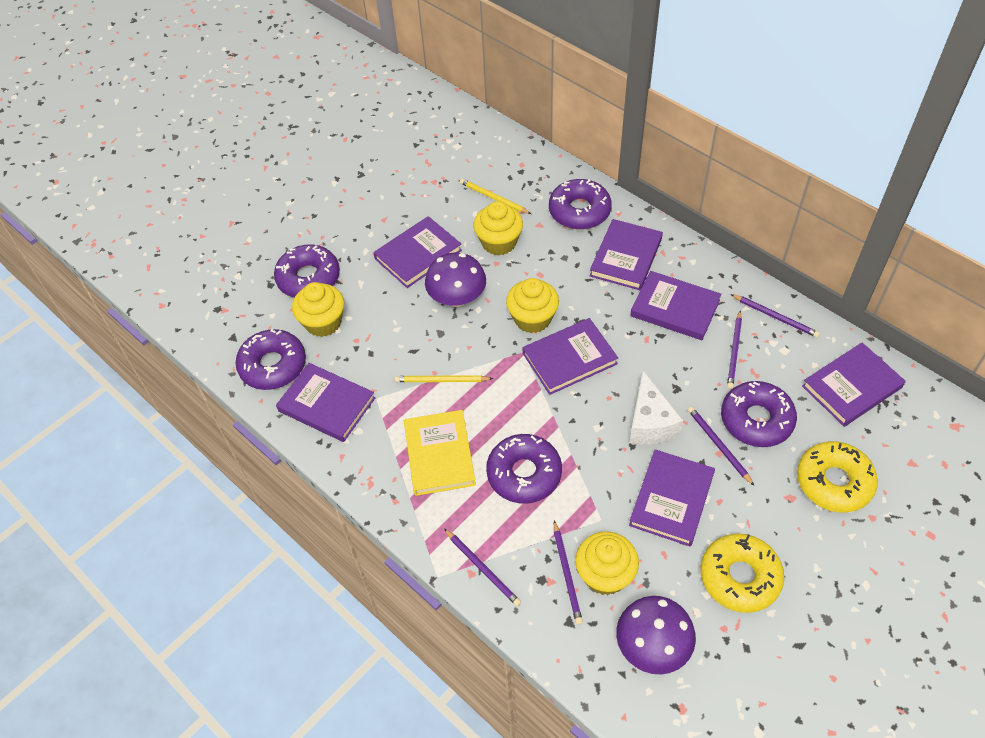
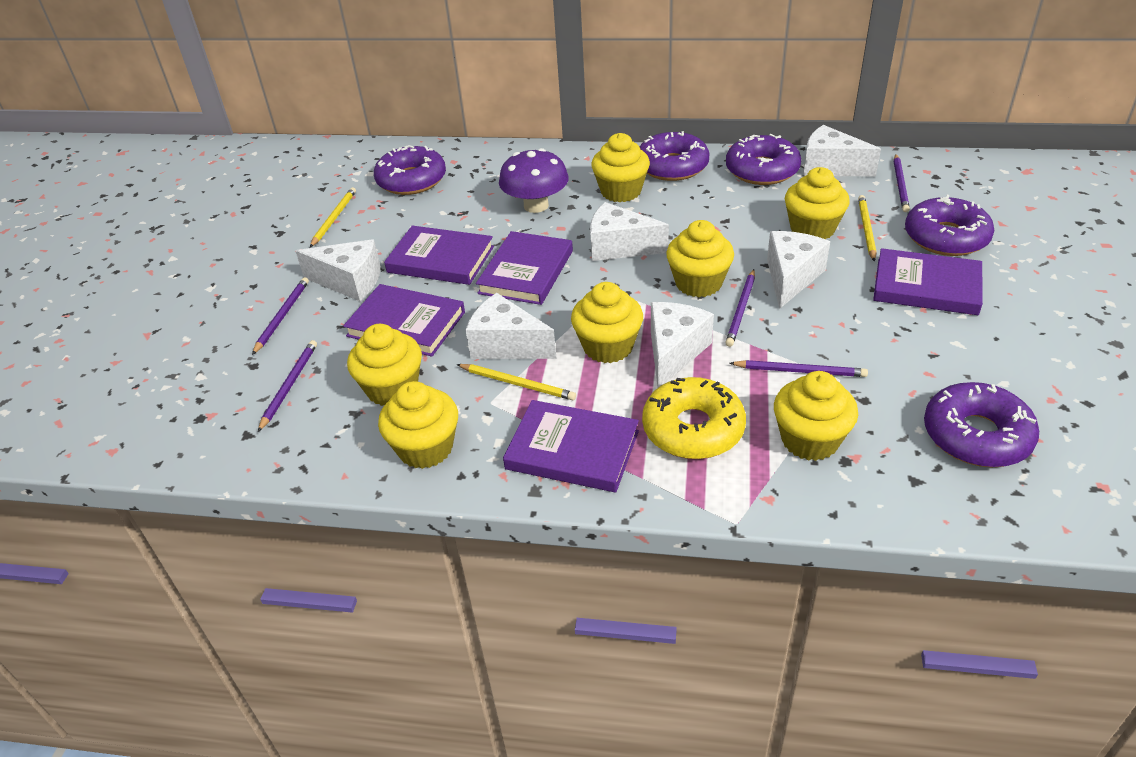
purple book: 7 -> 5
purple mushroom: 2 -> 1
white cheese: 1 -> 6
yellow book: 1 -> 0
yellow cupcake: 4 -> 7
yellow donut: 2 -> 1
yellow pencil: 2 -> 3

